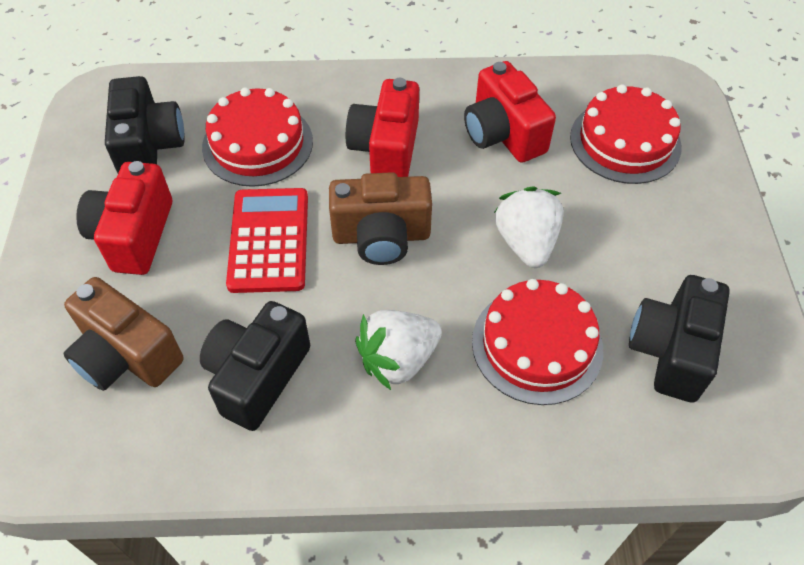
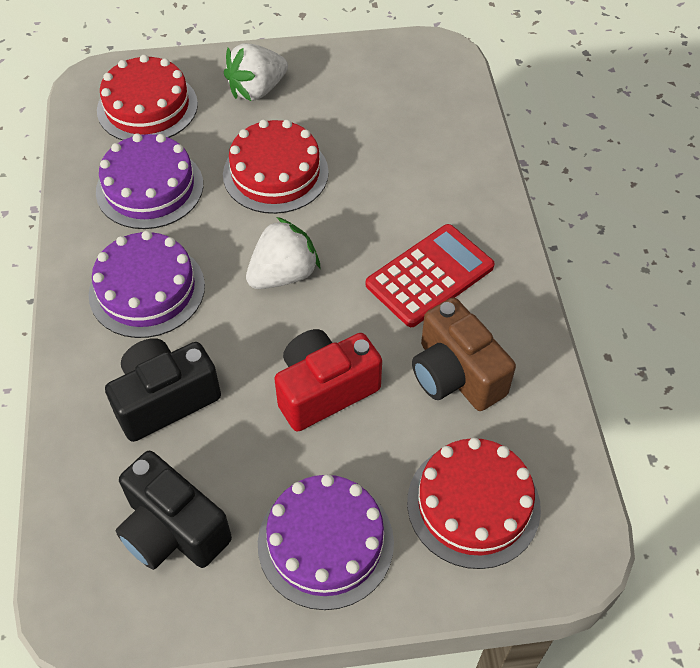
black camera: 3 -> 2
brown camera: 2 -> 1
purple cake: 0 -> 3
red camera: 3 -> 1

